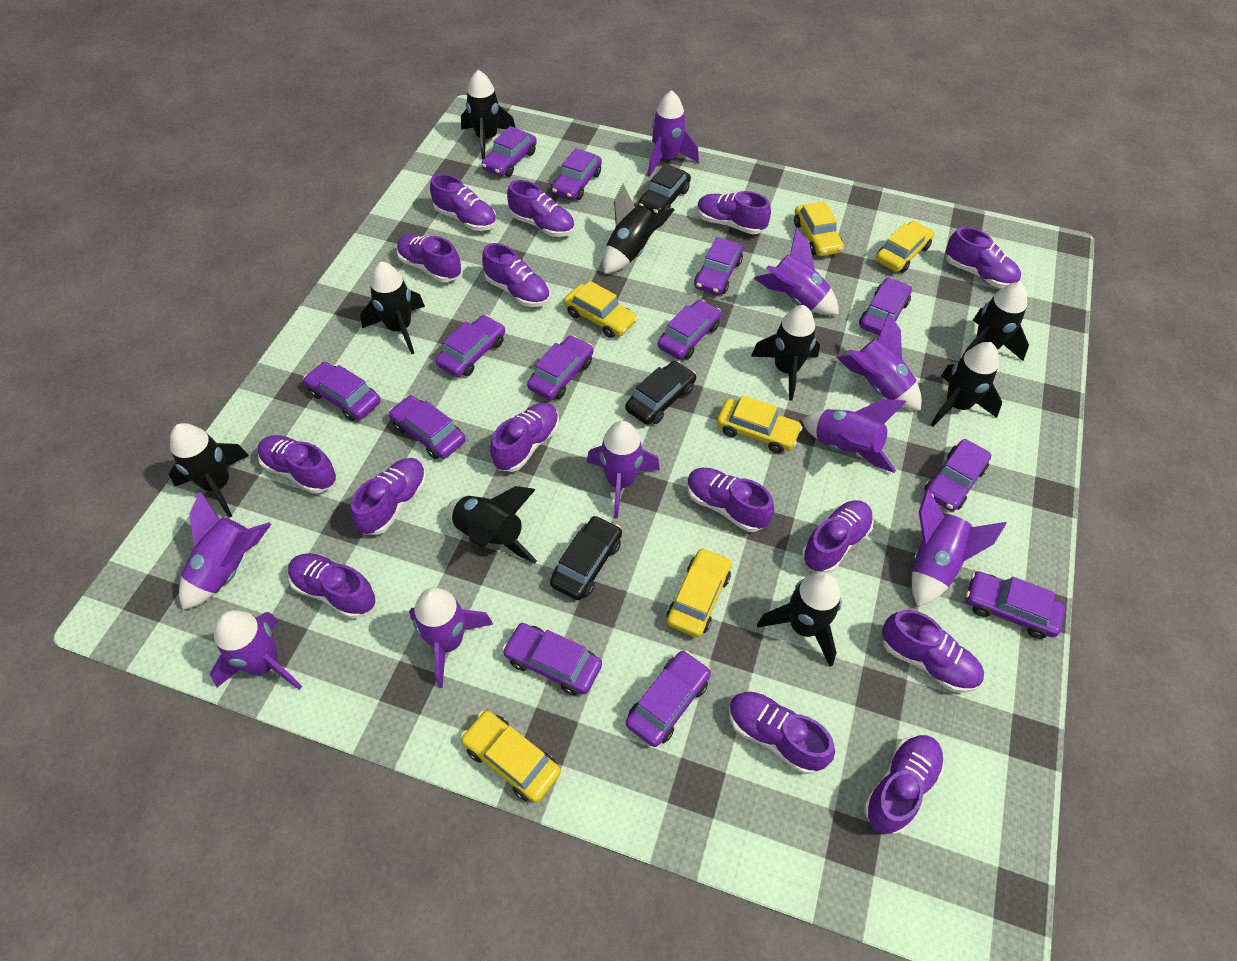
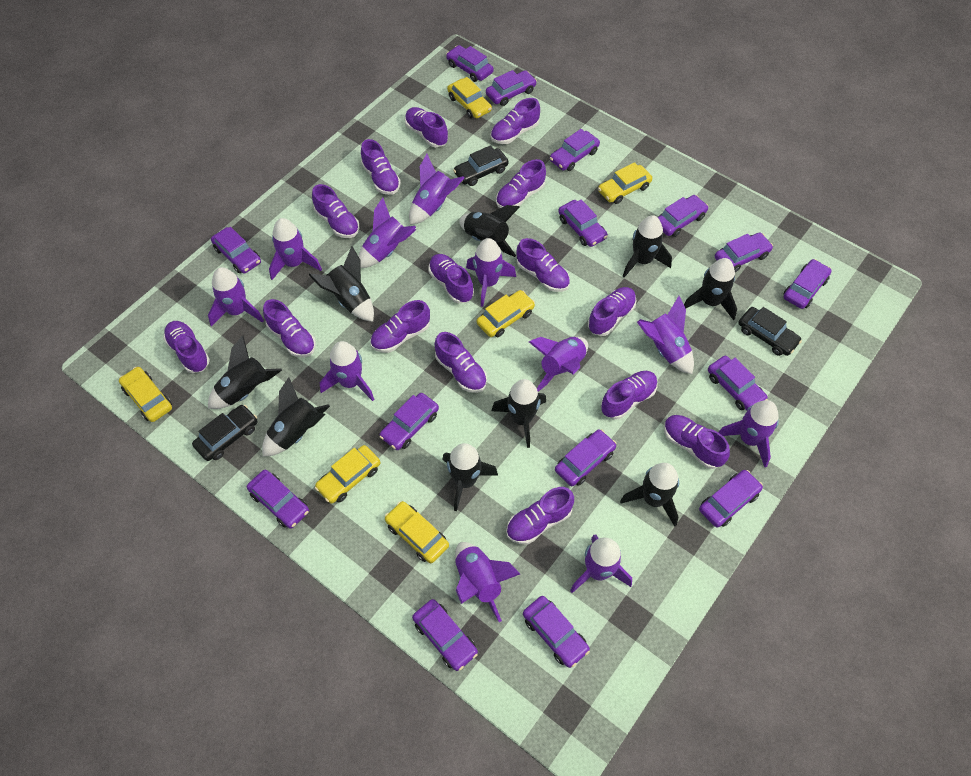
purple car: 13 -> 15
purple rocket: 9 -> 11

